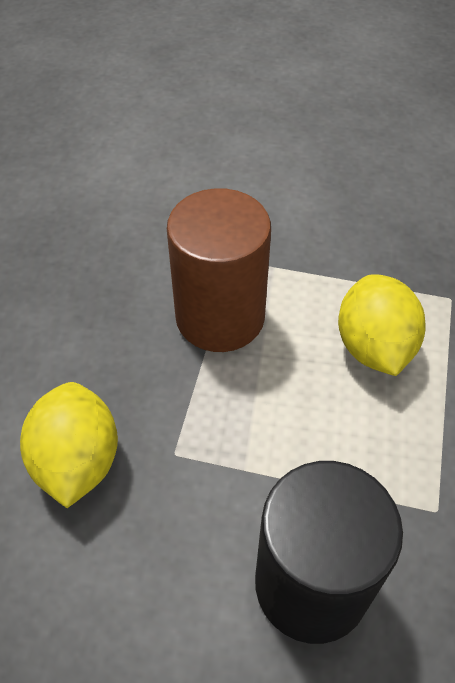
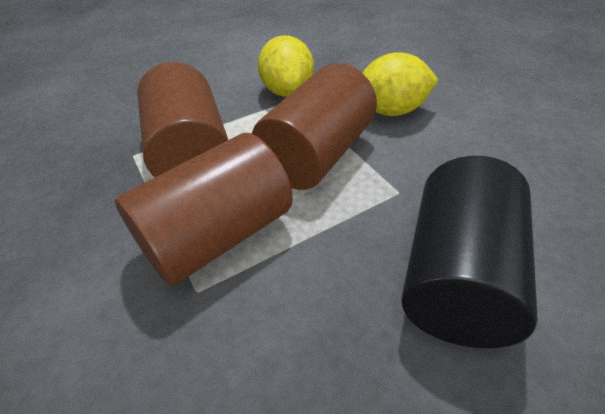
brown cylinder: 1 -> 3

